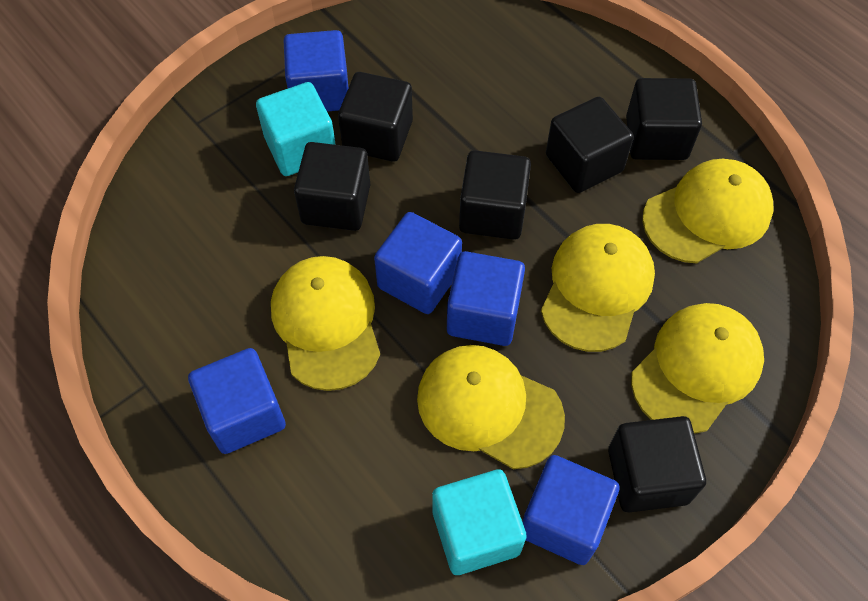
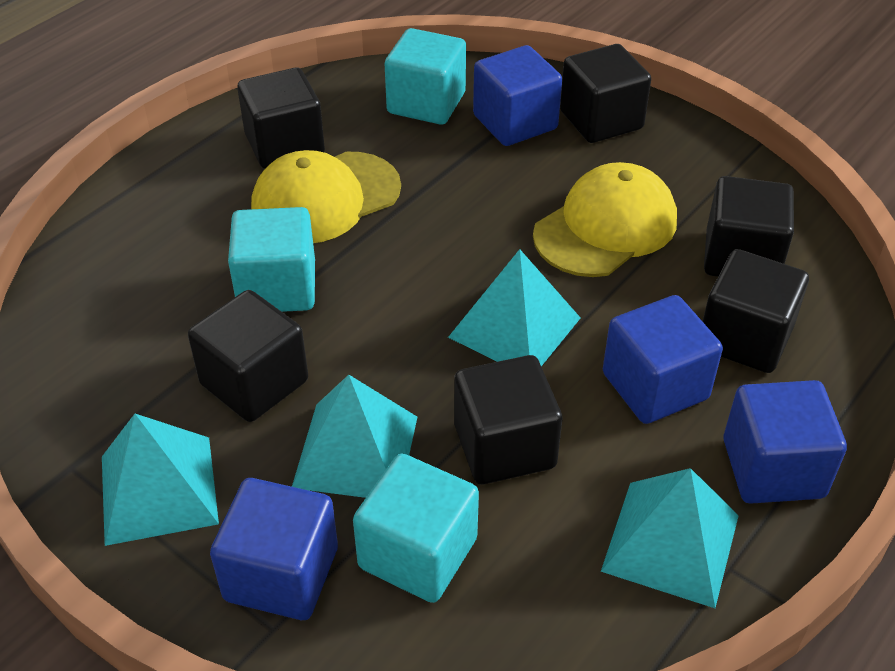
blue cube: 5 -> 4
turquoise cube: 2 -> 3
turquoise pyramid: 0 -> 4
yellow cap: 5 -> 2

